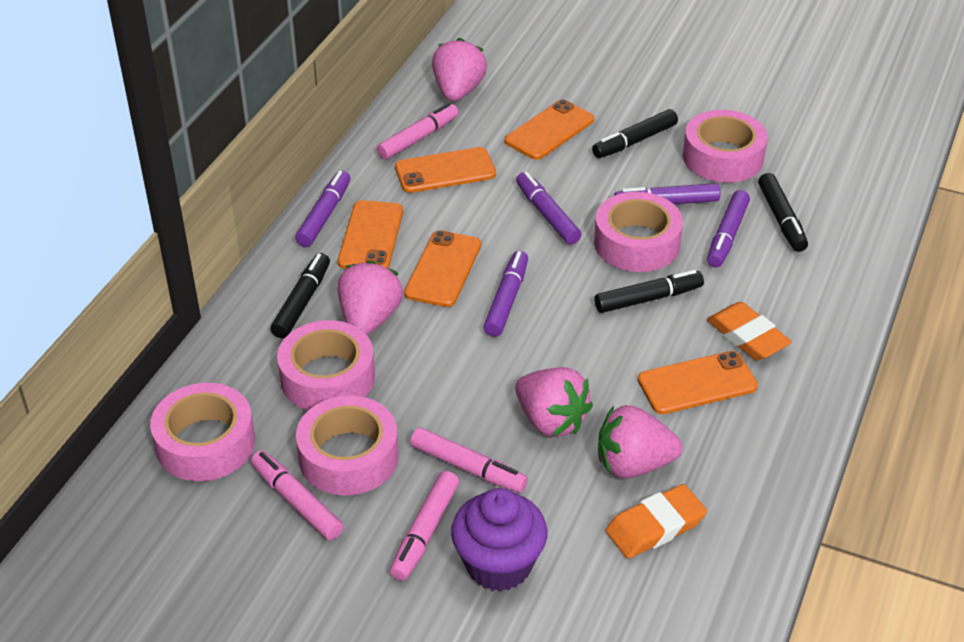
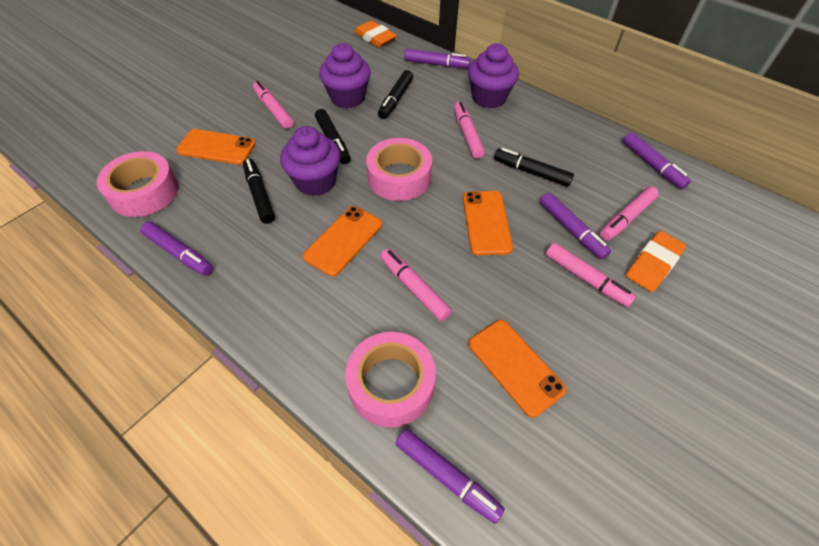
orange phone: 5 -> 4
pink marker: 4 -> 5
pink strawberry: 4 -> 0
pink tape: 5 -> 3
purple cupcake: 1 -> 3

